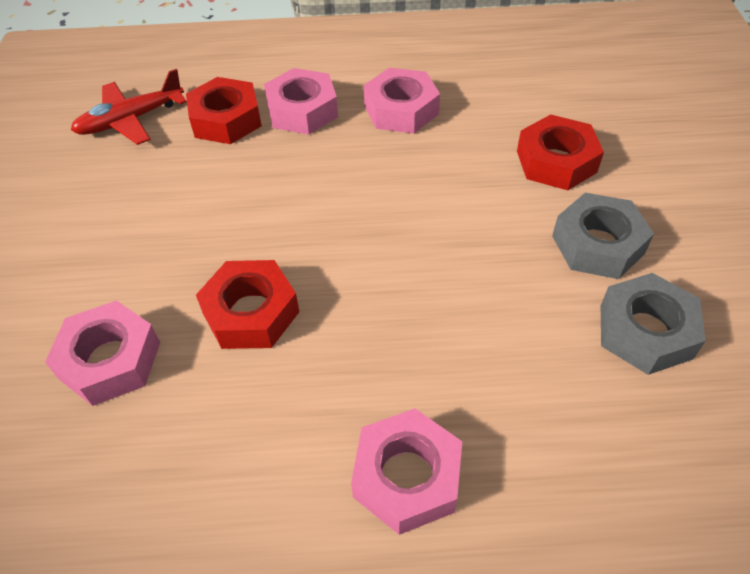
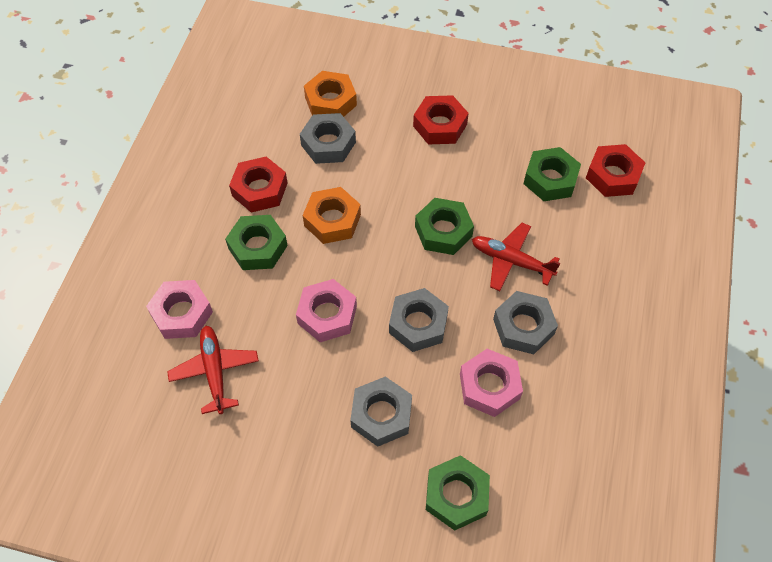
green nut: 0 -> 4
grey nut: 2 -> 4
orange nut: 0 -> 2
pink nut: 4 -> 3
red plane: 1 -> 2

